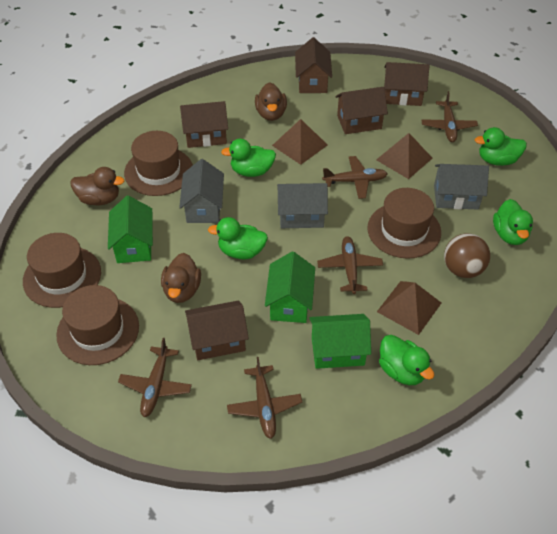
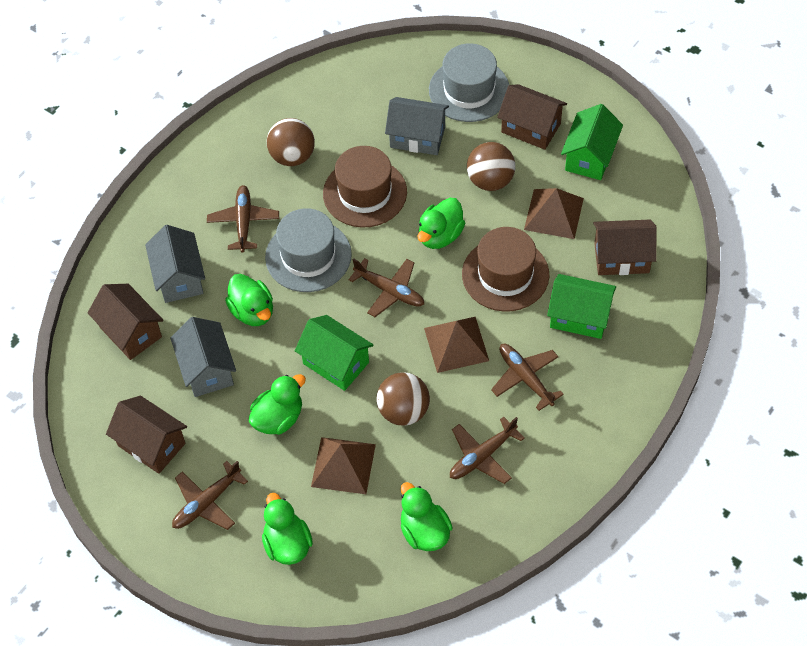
brown ball: 1 -> 3
brown duck: 3 -> 0
brown hat: 4 -> 2
brown house: 5 -> 4
grey hat: 0 -> 2

